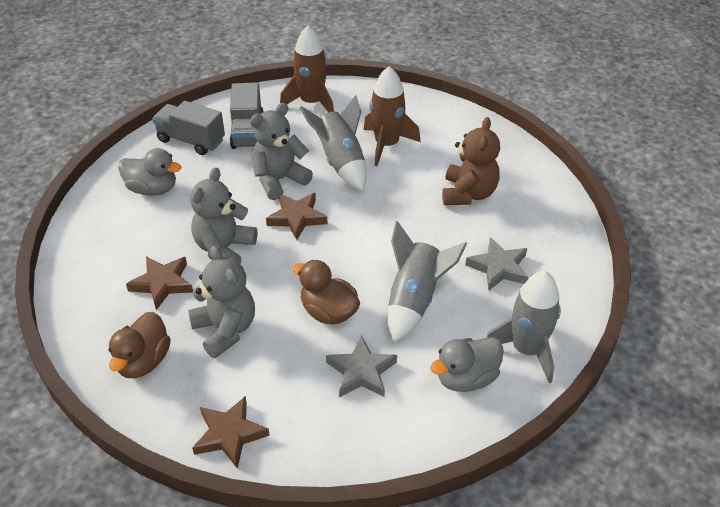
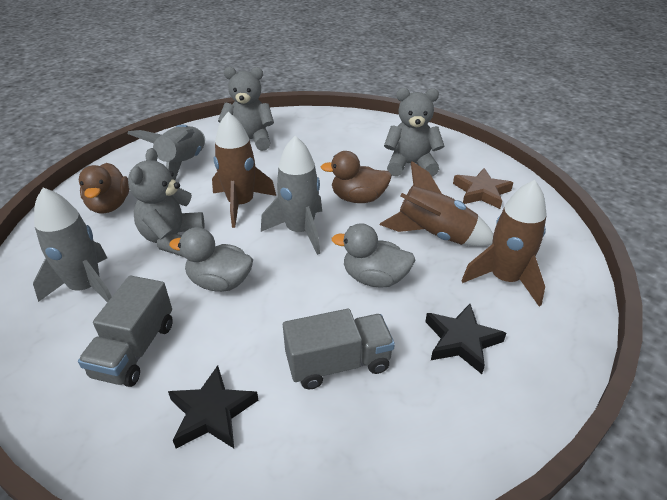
black star: 0 -> 2
brown rocket: 2 -> 3
brown star: 3 -> 1
brown teddy bear: 1 -> 0
grey star: 2 -> 0

